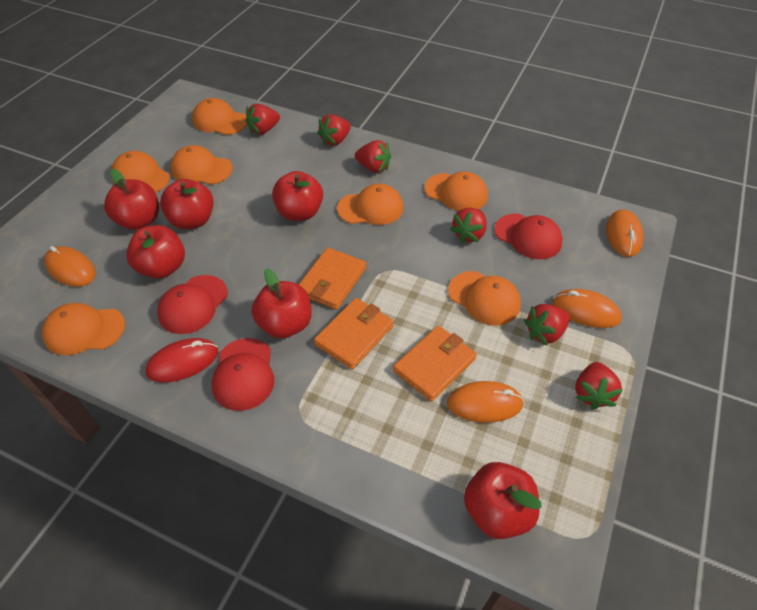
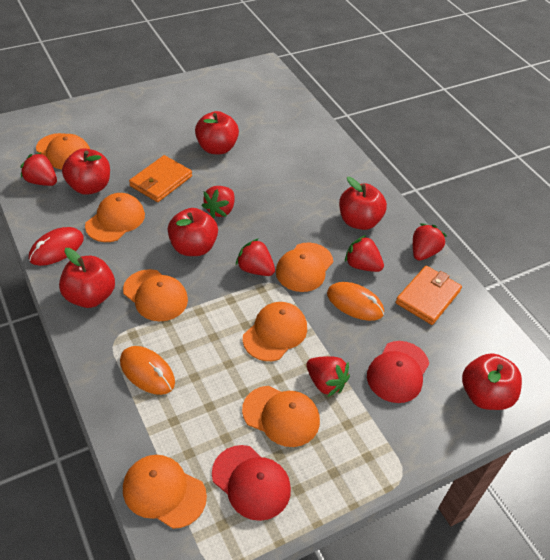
orange mouse: 4 -> 2
orange wallet: 3 -> 2
red cap: 3 -> 2

